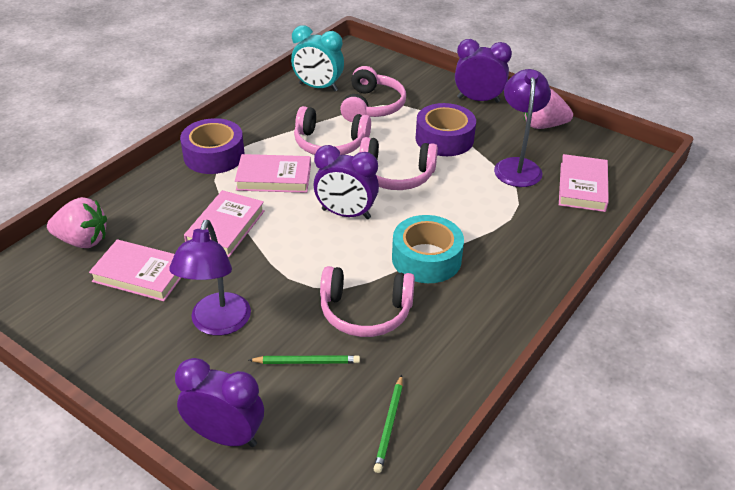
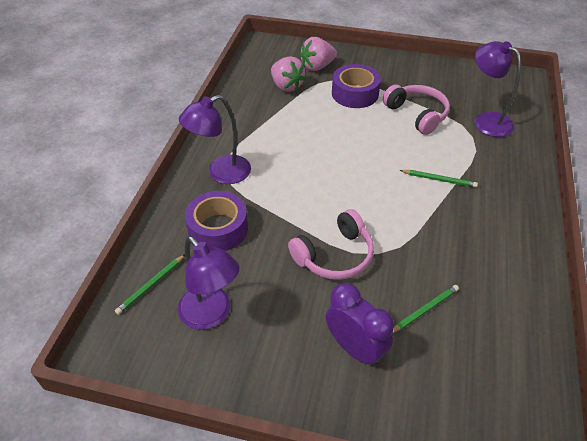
green pencil: 2 -> 3
pink book: 4 -> 0
pink headphones: 4 -> 2
purple clock: 3 -> 1
purple lamp: 2 -> 3
turquoise clock: 1 -> 0
turquoise tape: 1 -> 0

